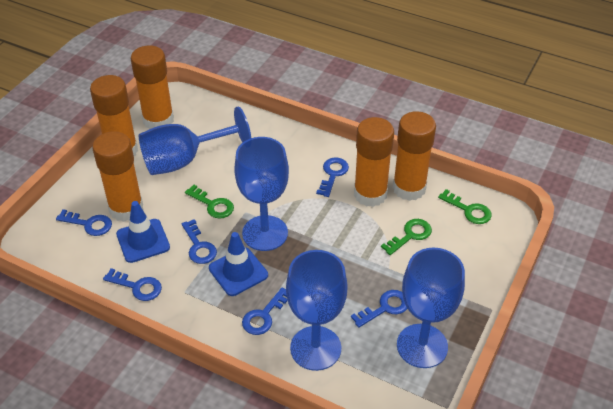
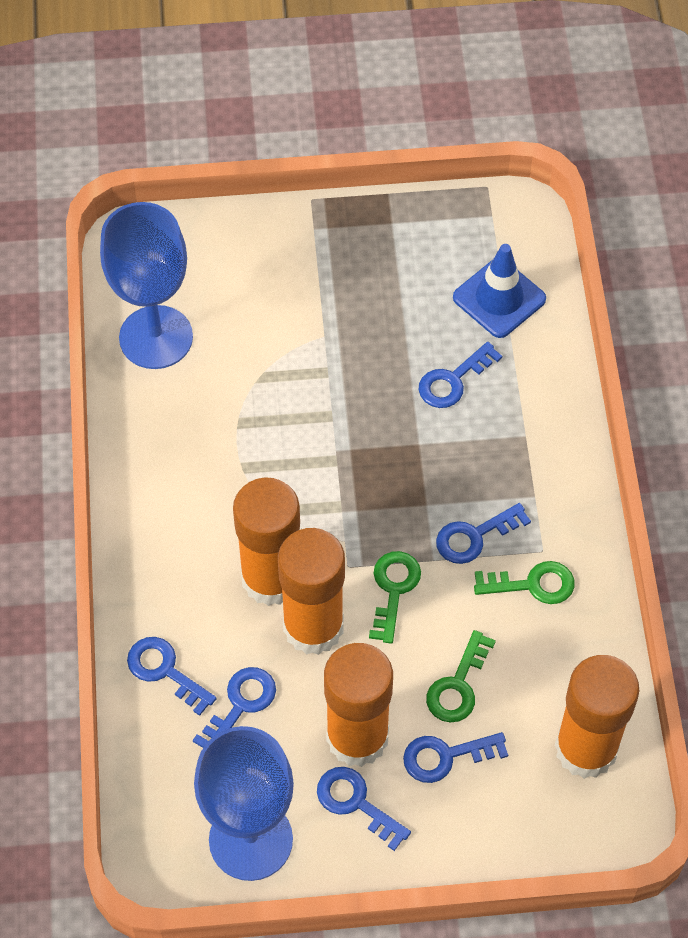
blue goblet: 4 -> 2
blue traffic cone: 2 -> 1
orange glue stick: 5 -> 4

